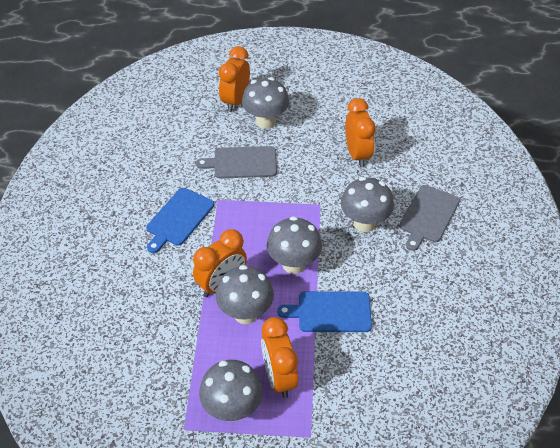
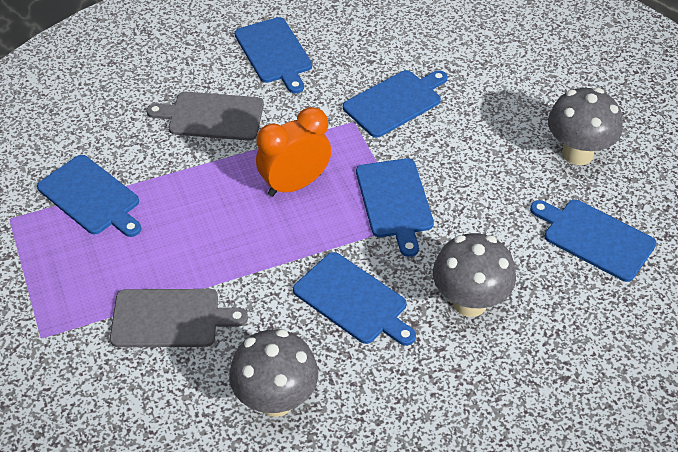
blue cutting board: 2 -> 6
grey mushroom: 5 -> 3
orange clock: 4 -> 1

